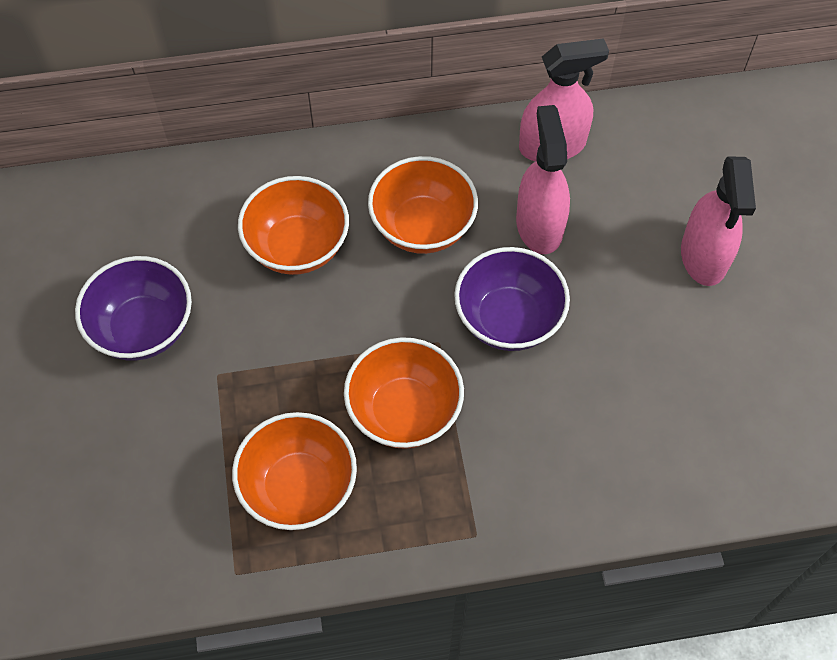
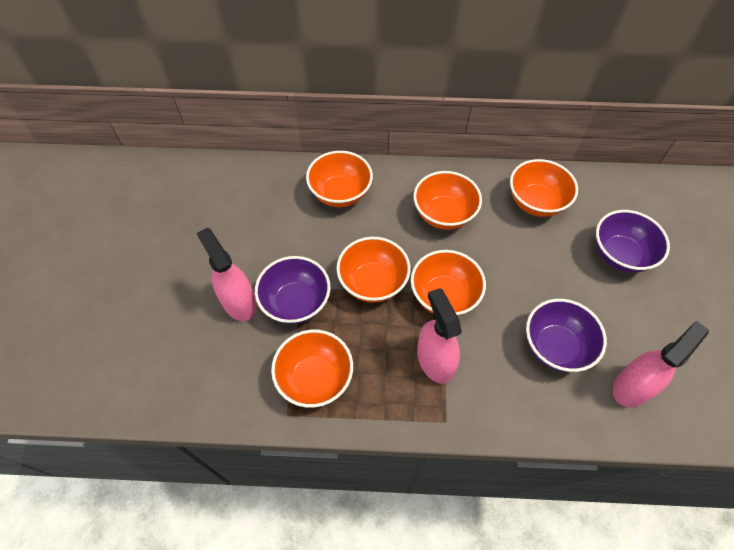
orange bowl: 4 -> 6
purple bowl: 2 -> 3

